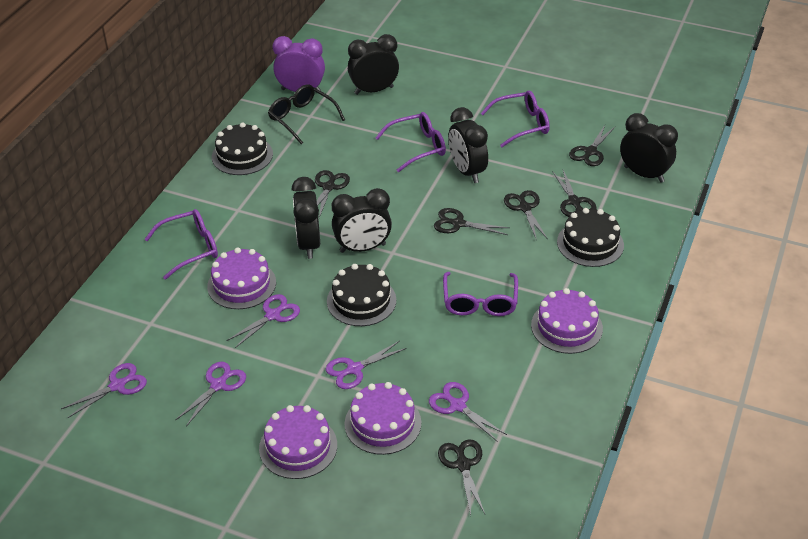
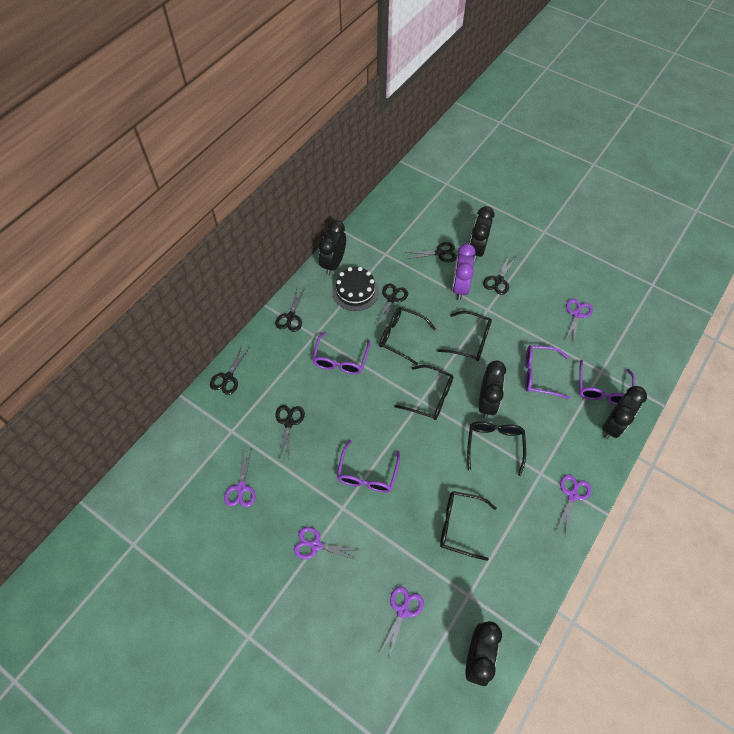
black cake: 3 -> 1
black glasses: 1 -> 5
purple cake: 4 -> 0

